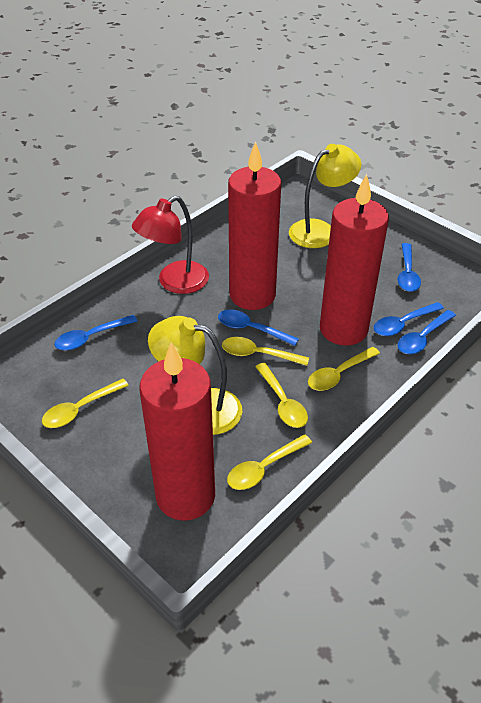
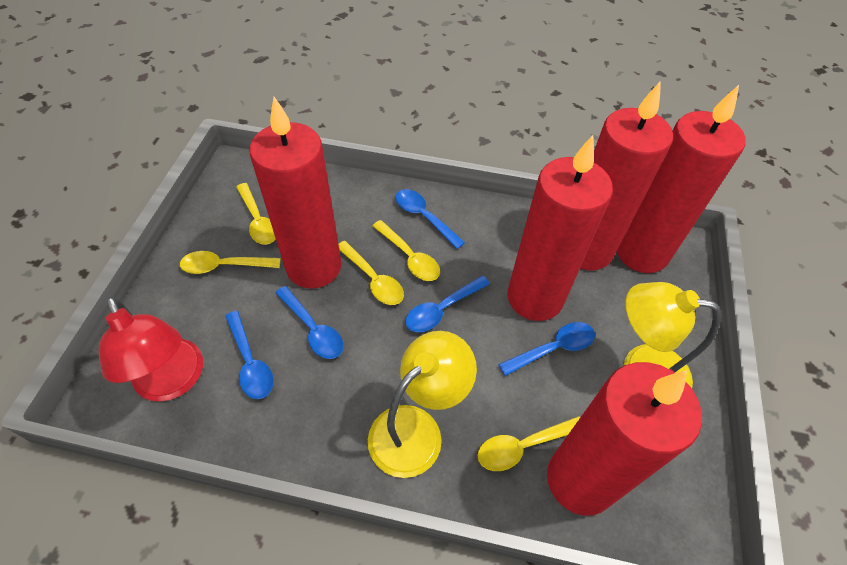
red candle: 3 -> 5

